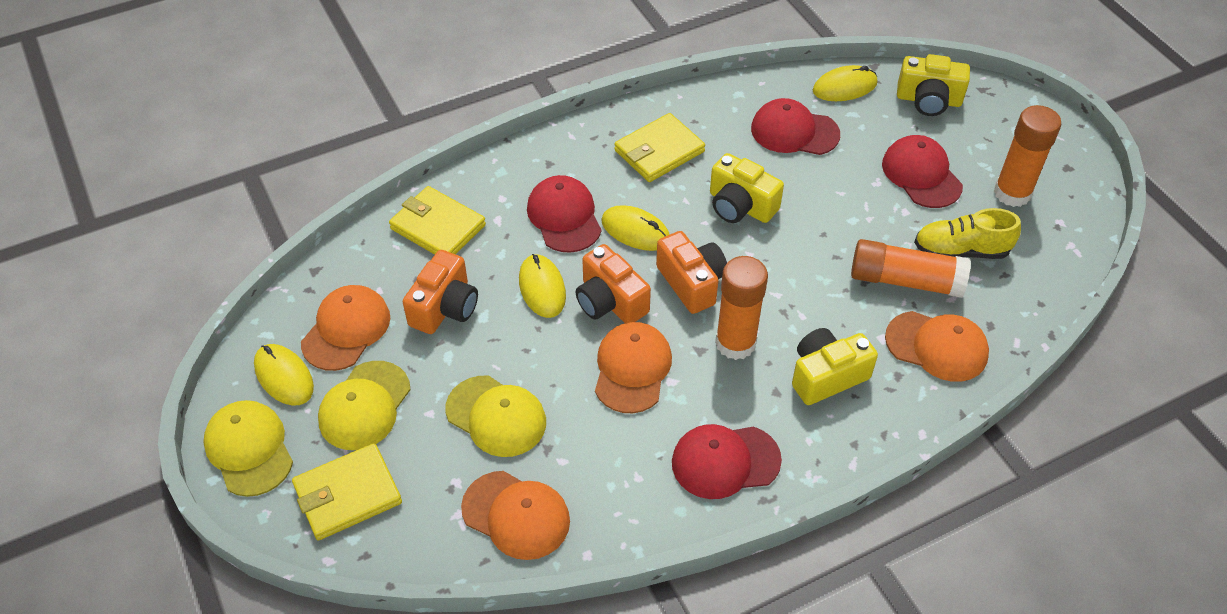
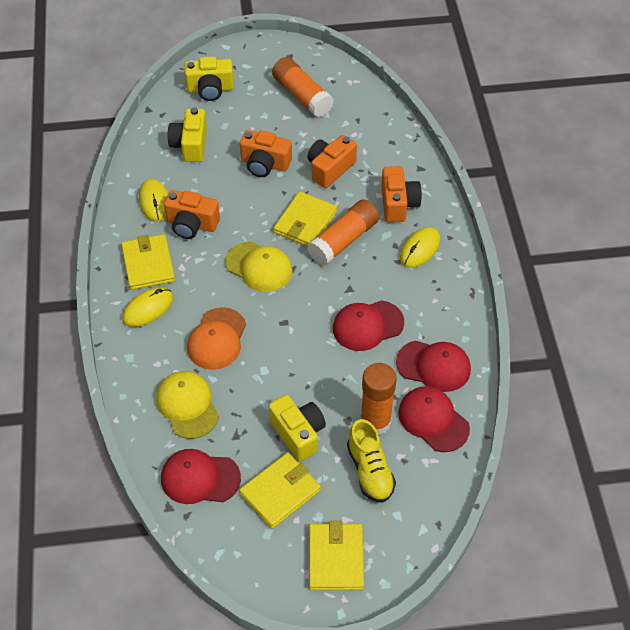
orange camera: 3 -> 4
orange cap: 4 -> 1
yellow cap: 3 -> 2
yellow mouse: 4 -> 3
yellow wallet: 3 -> 4

